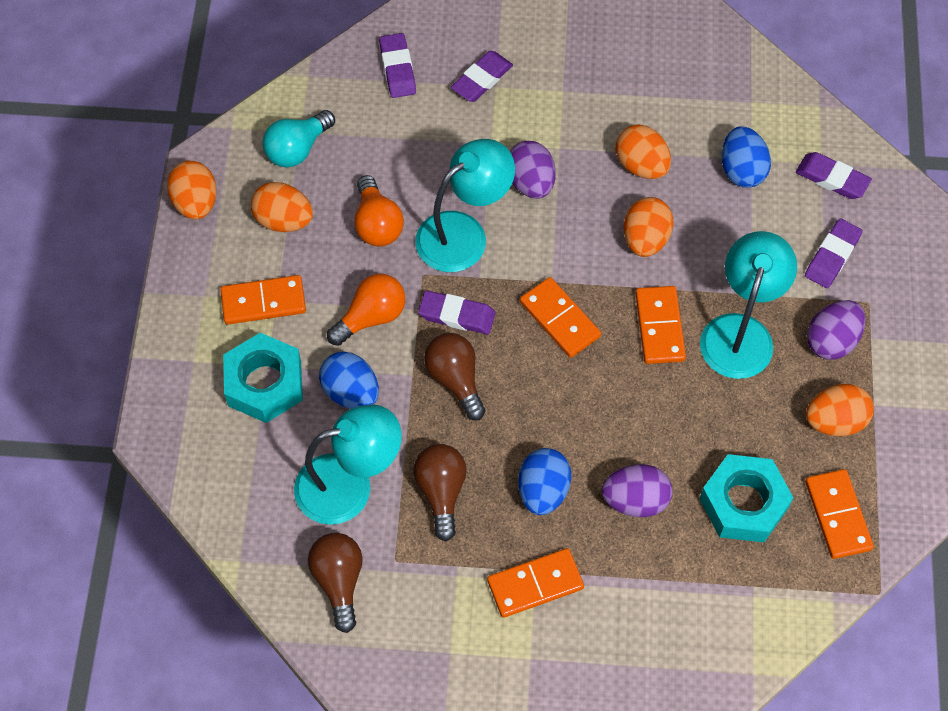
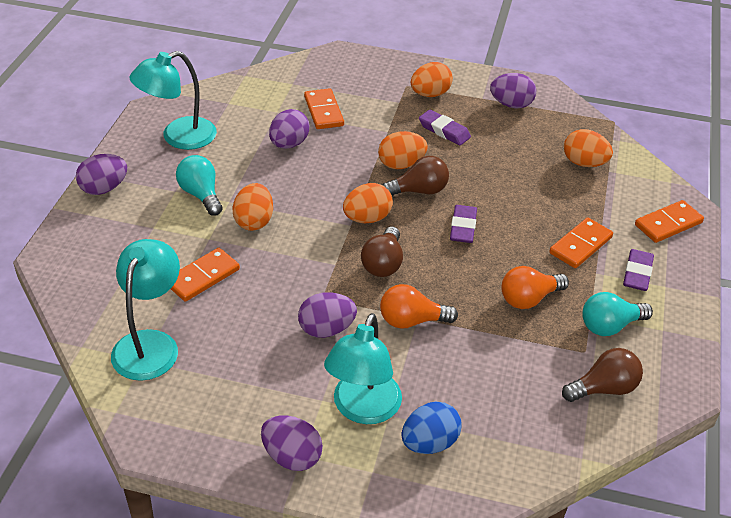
blue egg: 3 -> 1
orange domino: 5 -> 4
purple egg: 3 -> 5
purple eraser: 5 -> 3
turquoise light bulb: 1 -> 2
turquoise nut: 2 -> 0

